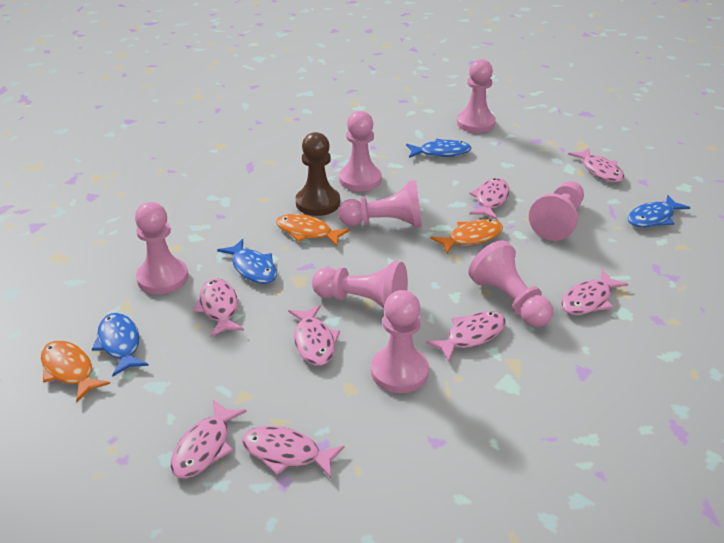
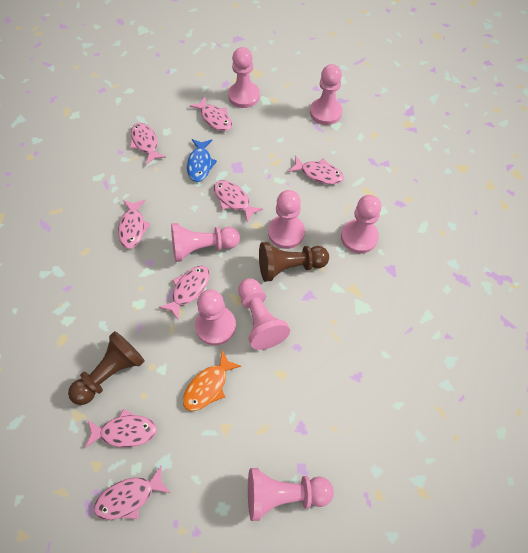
blue fish: 4 -> 1
brown pawn: 1 -> 2
orange fish: 3 -> 1

